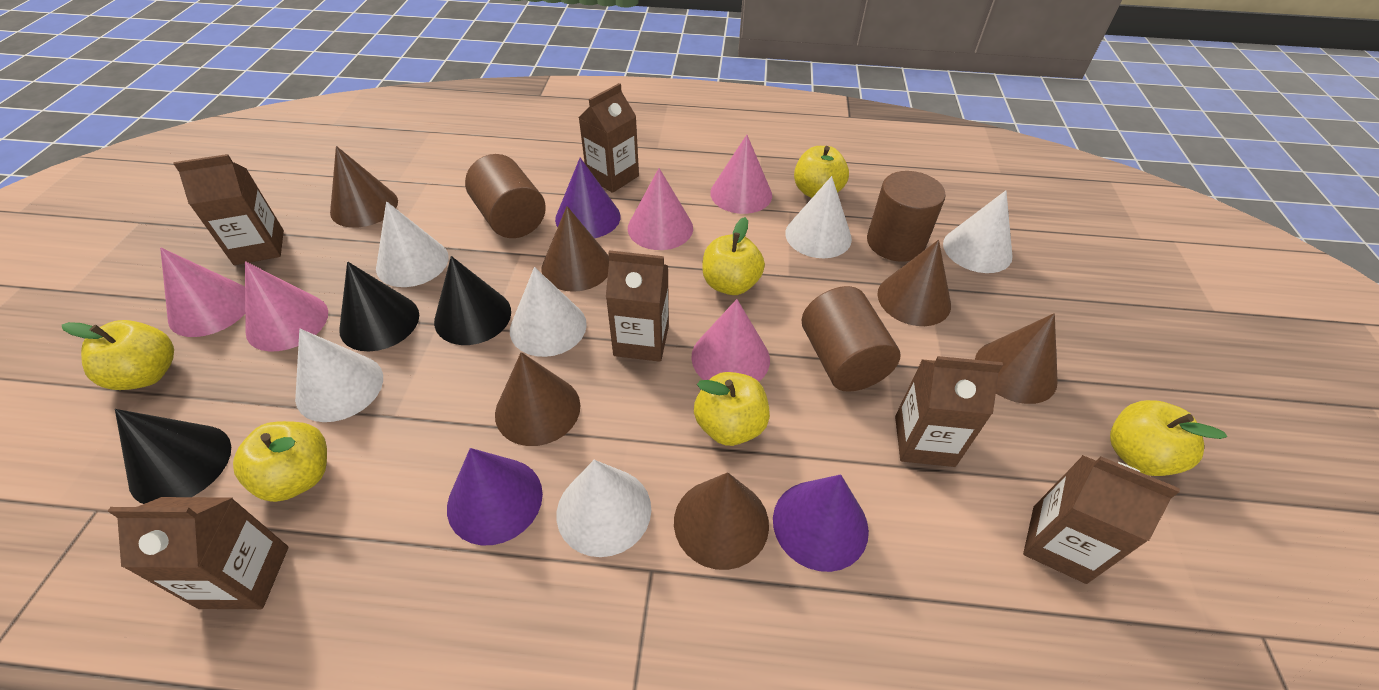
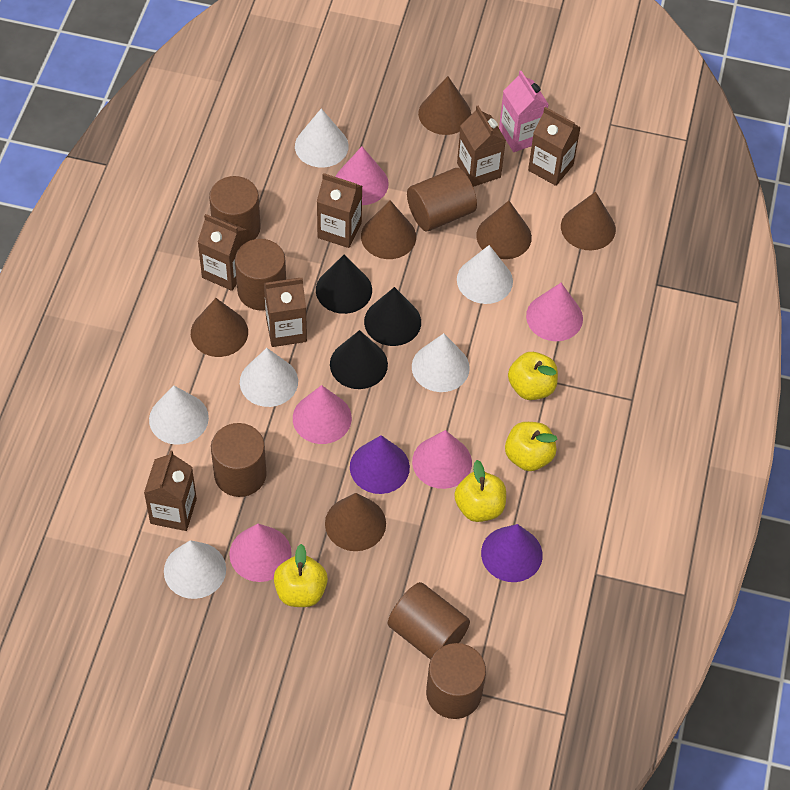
brown cylinder: 3 -> 6
pink carton: 0 -> 1
purple cone: 3 -> 2
yellow apple: 6 -> 4

